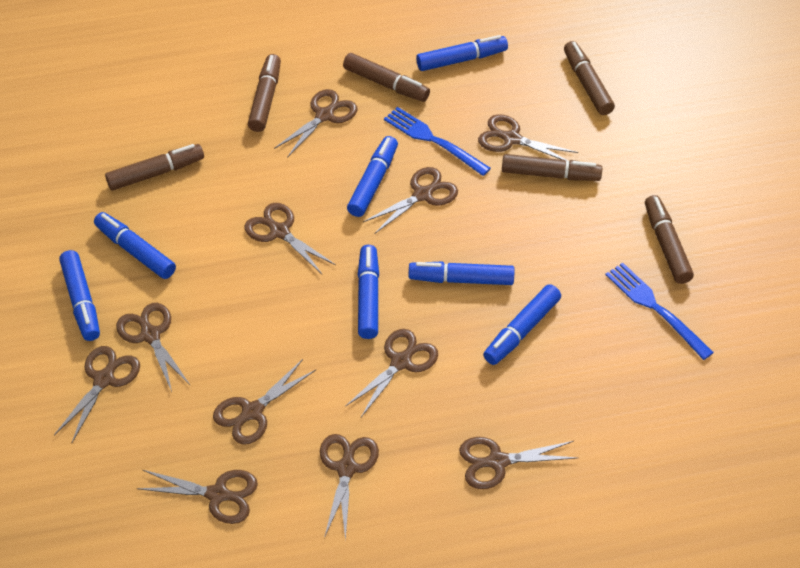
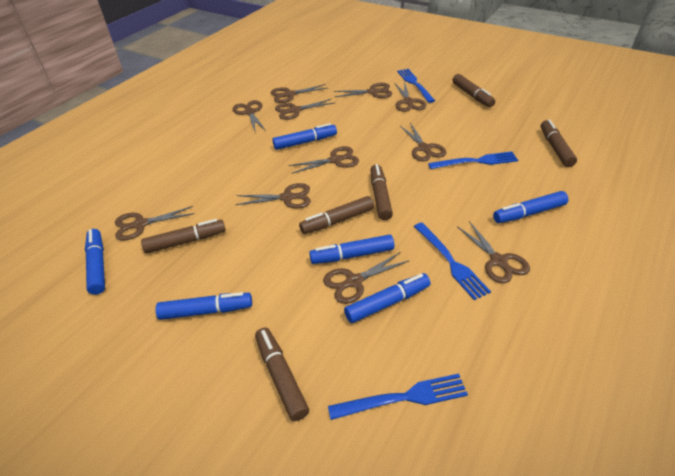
blue fork: 2 -> 4
blue marker: 7 -> 6

